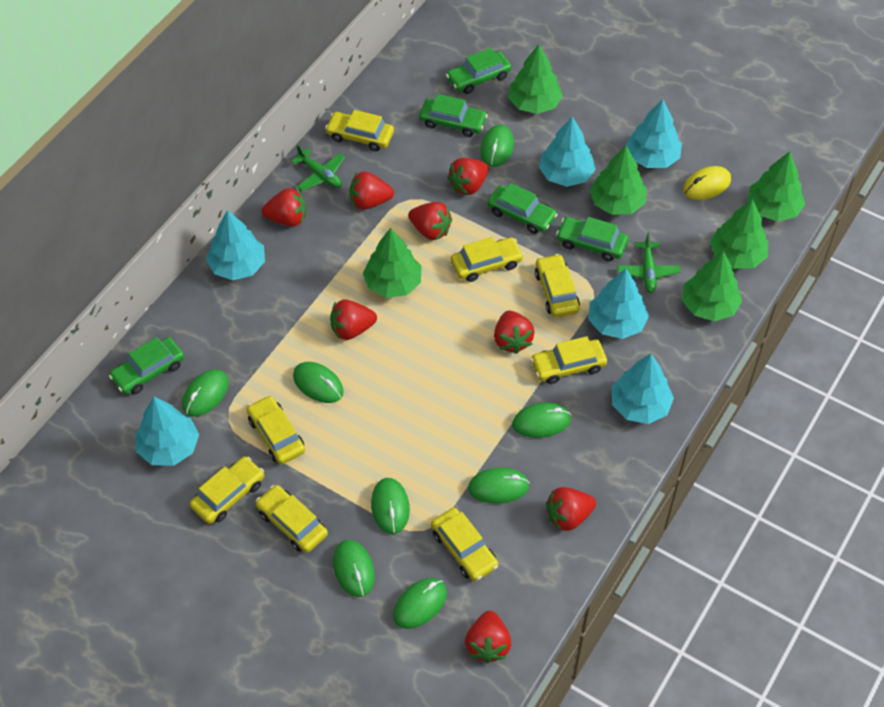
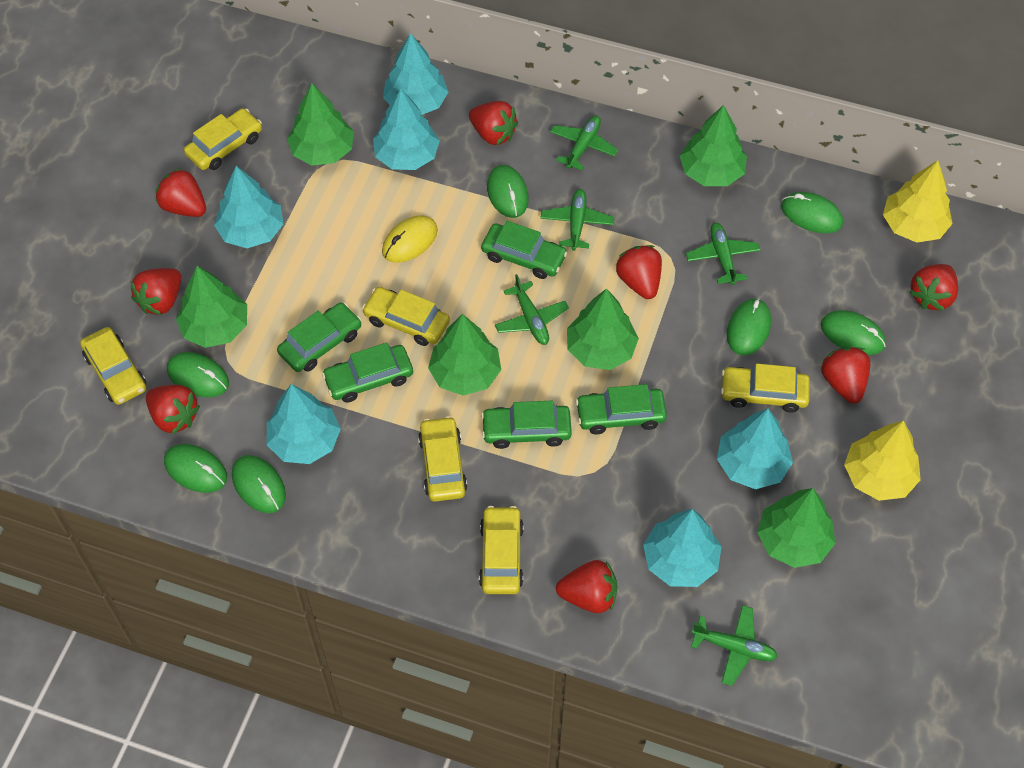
green mouse: 8 -> 7
green plane: 2 -> 5
yellow car: 8 -> 6
yellow tree: 0 -> 2

